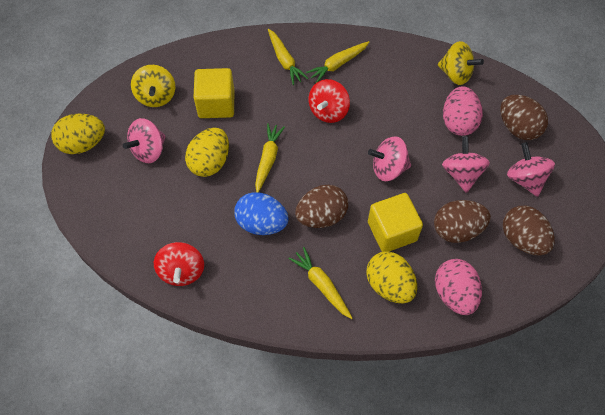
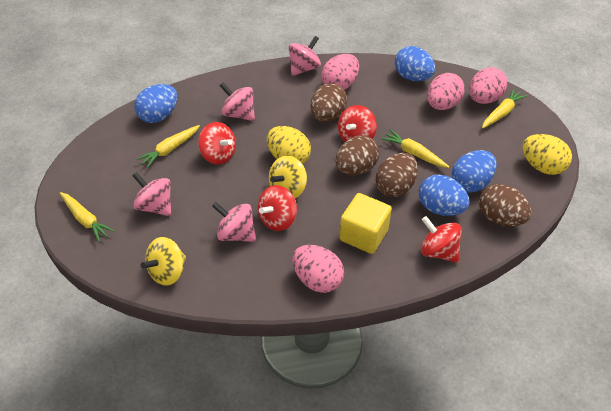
blue egg: 1 -> 4
pink egg: 2 -> 4
red spinning top: 2 -> 4
yellow cube: 2 -> 1
yellow egg: 3 -> 2

